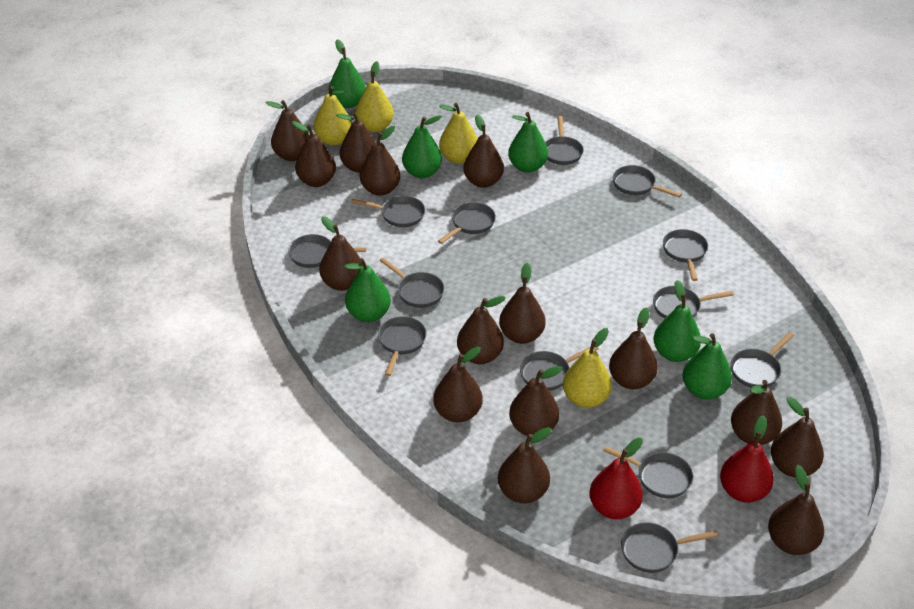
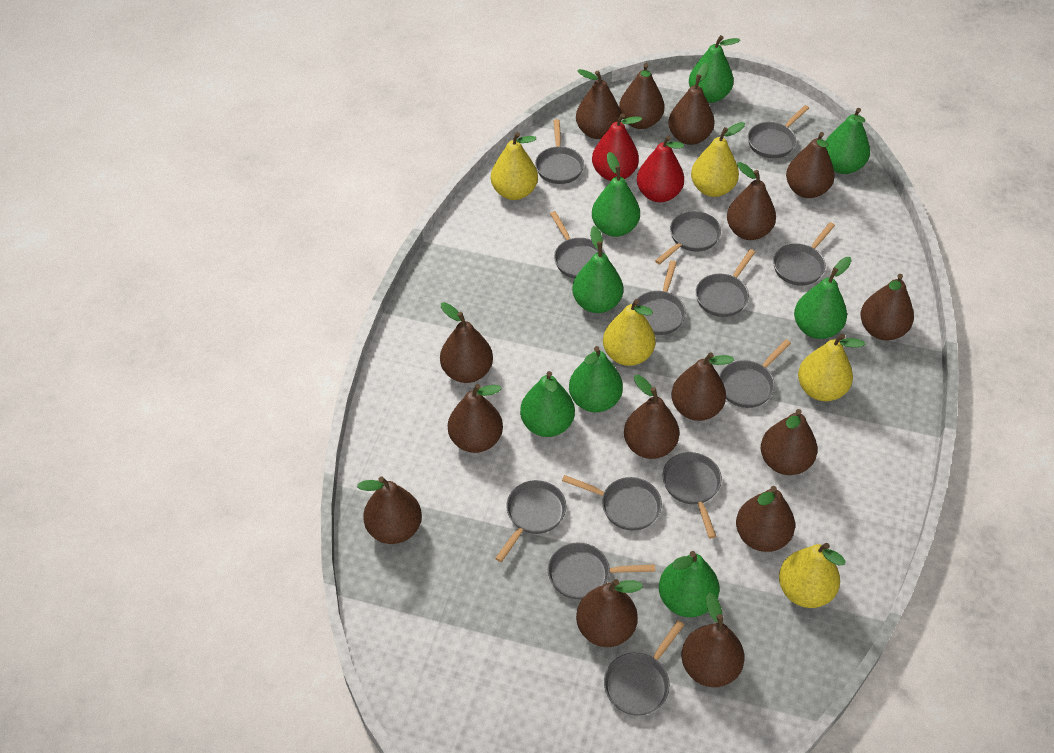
green pear: 6 -> 8
yellow pear: 4 -> 5

